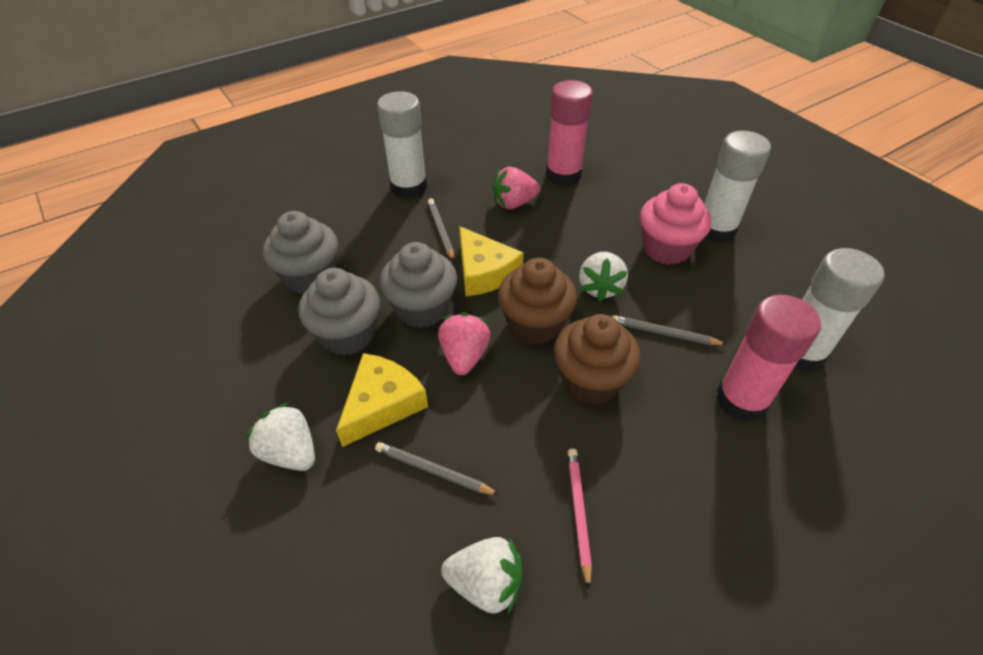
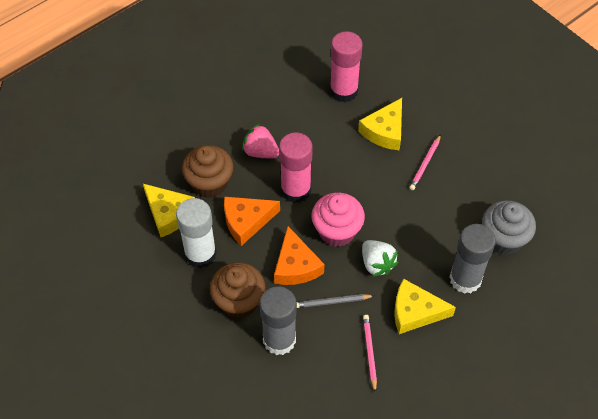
grey cupcake: 3 -> 1
grey glue stick: 0 -> 2
grey pencil: 3 -> 1
orange cheese: 0 -> 2
pink pencil: 1 -> 2
pink strawberry: 2 -> 1
white glue stick: 3 -> 1
white strawberry: 3 -> 1
yellow cheese: 2 -> 3

